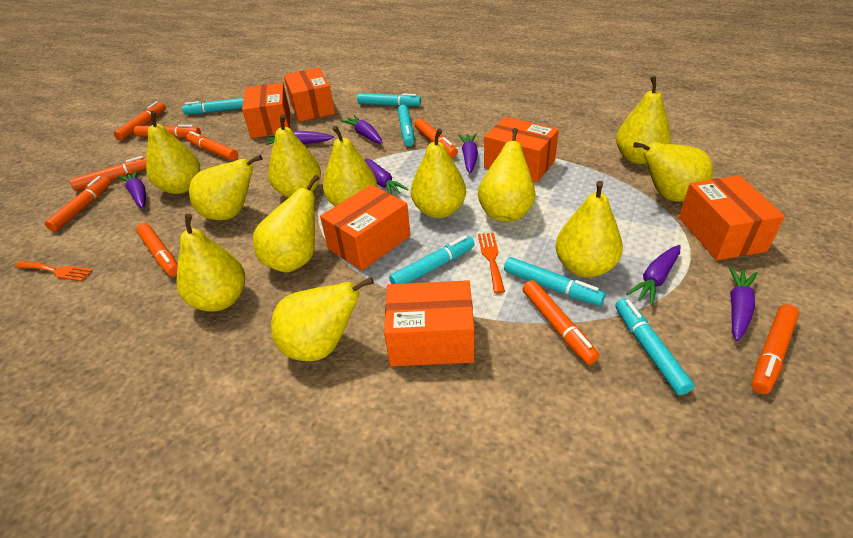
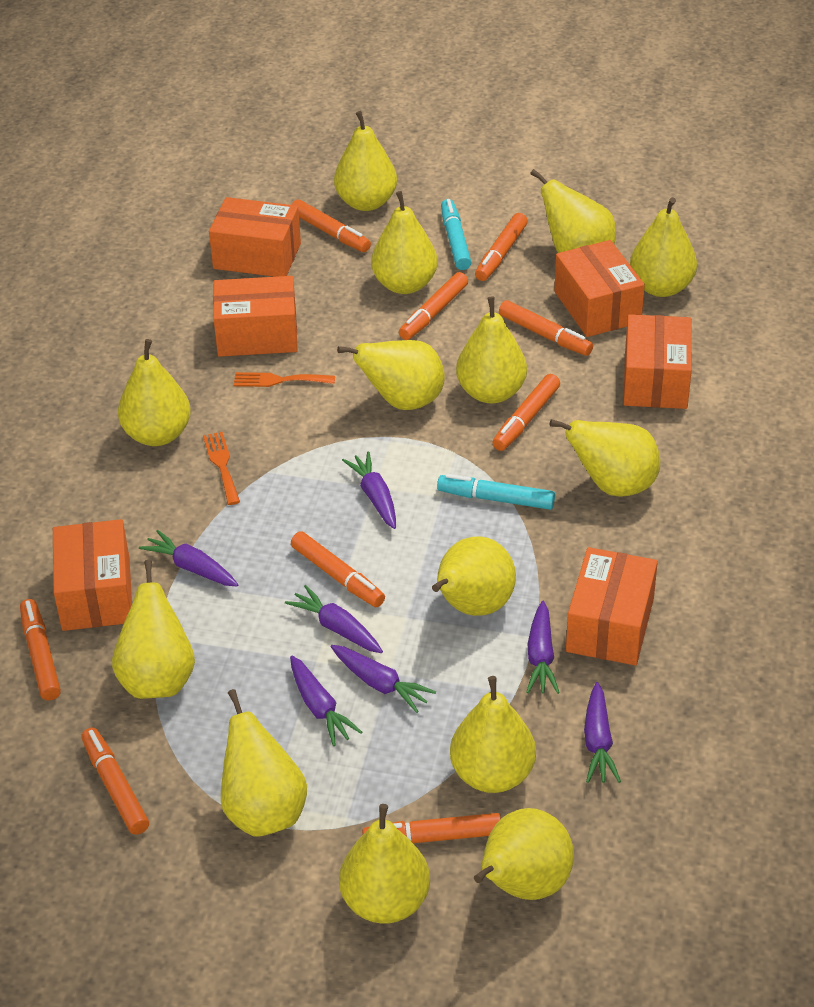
turquoise marker: 6 -> 2
yellow pear: 12 -> 14

